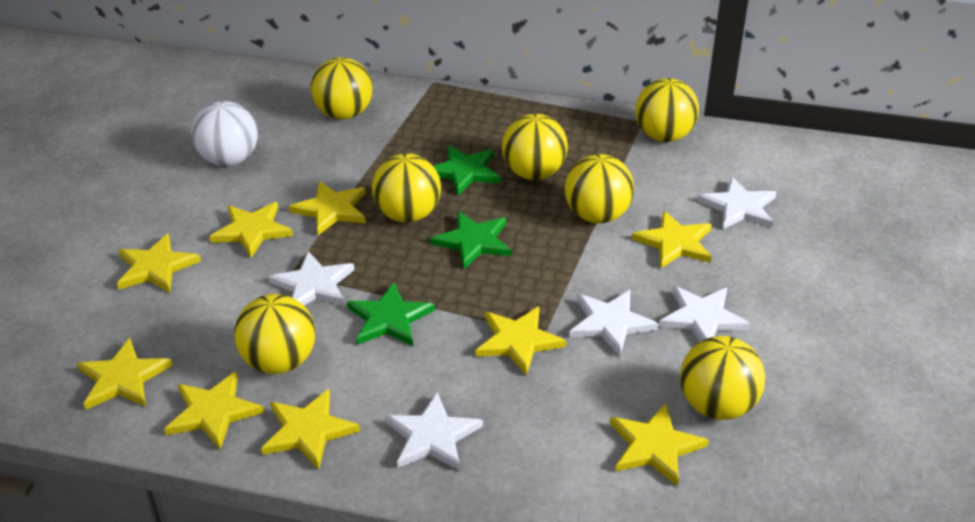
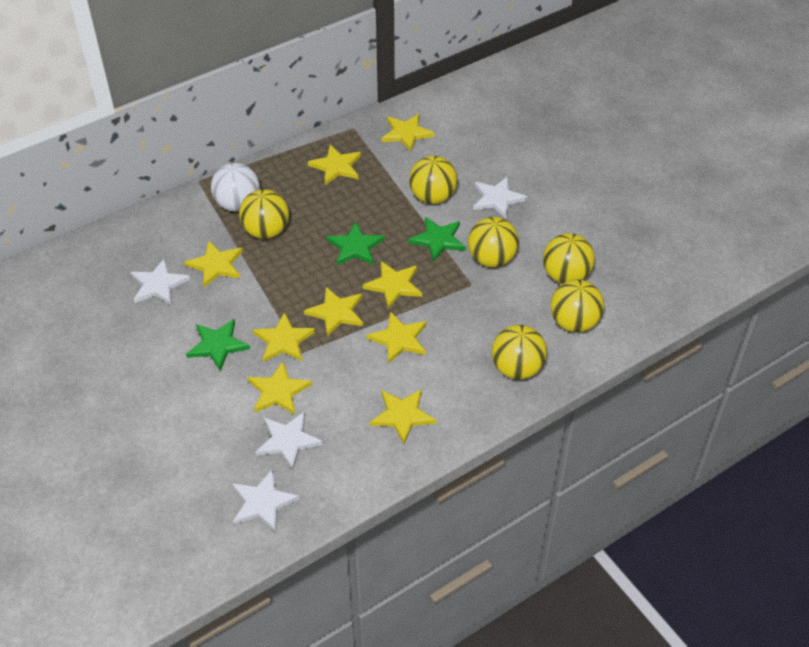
white star: 5 -> 4
yellow ball: 7 -> 6

